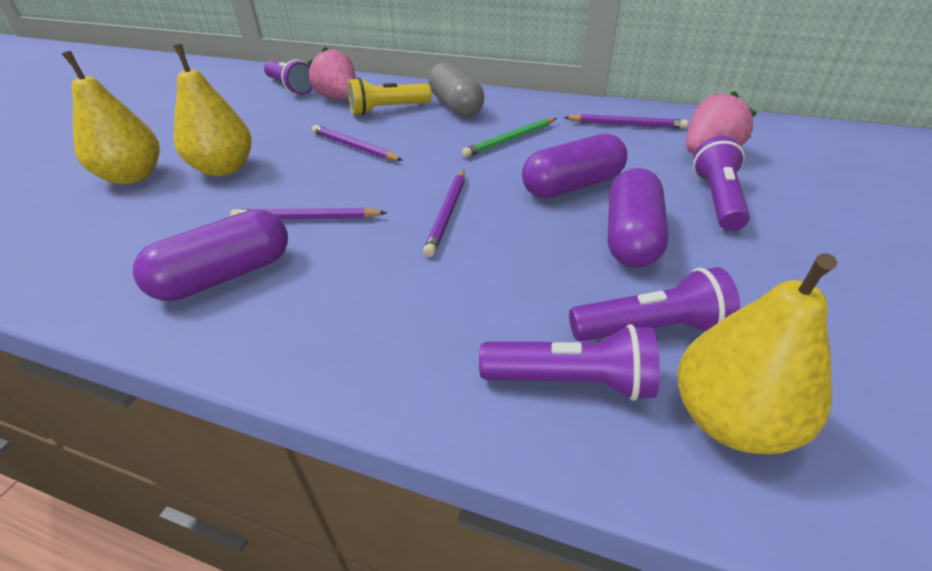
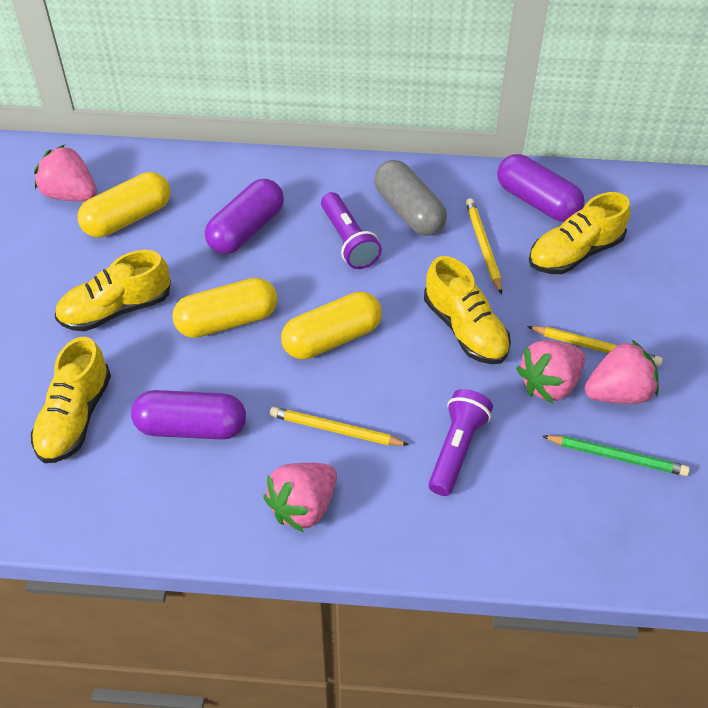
pink strawberry: 2 -> 4
purple flashlight: 4 -> 2
purple pencil: 4 -> 0
yellow capsule: 0 -> 3
yellow flashlight: 1 -> 0
yellow pear: 3 -> 0
yellow pencil: 0 -> 3
yellow shoe: 0 -> 4

